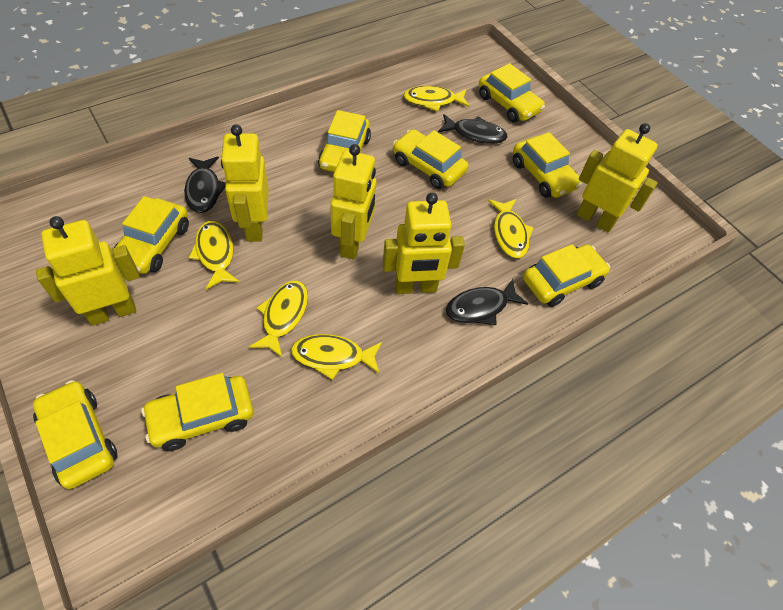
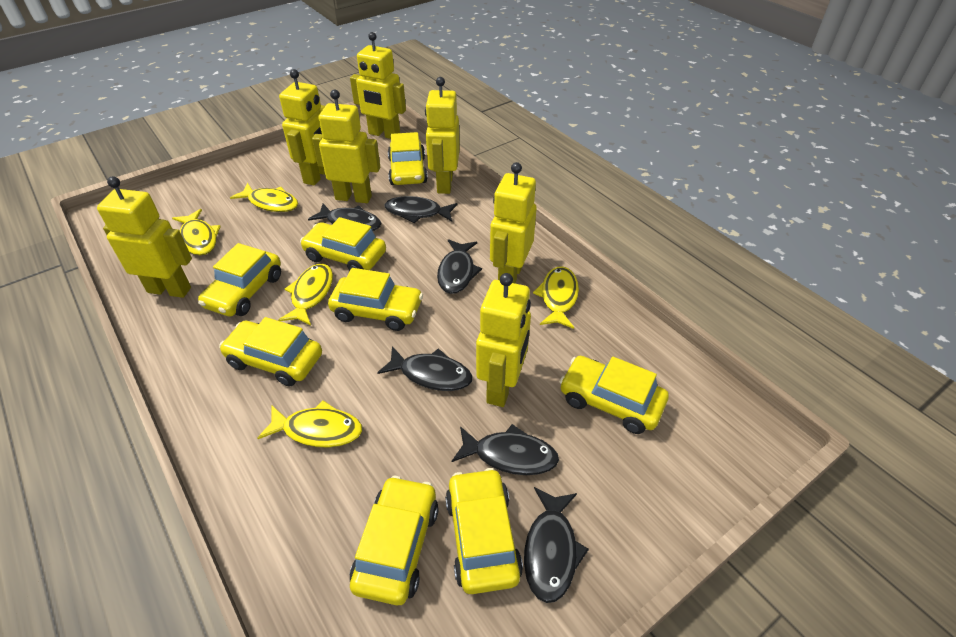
black fish: 3 -> 6
yellow robot: 5 -> 7

